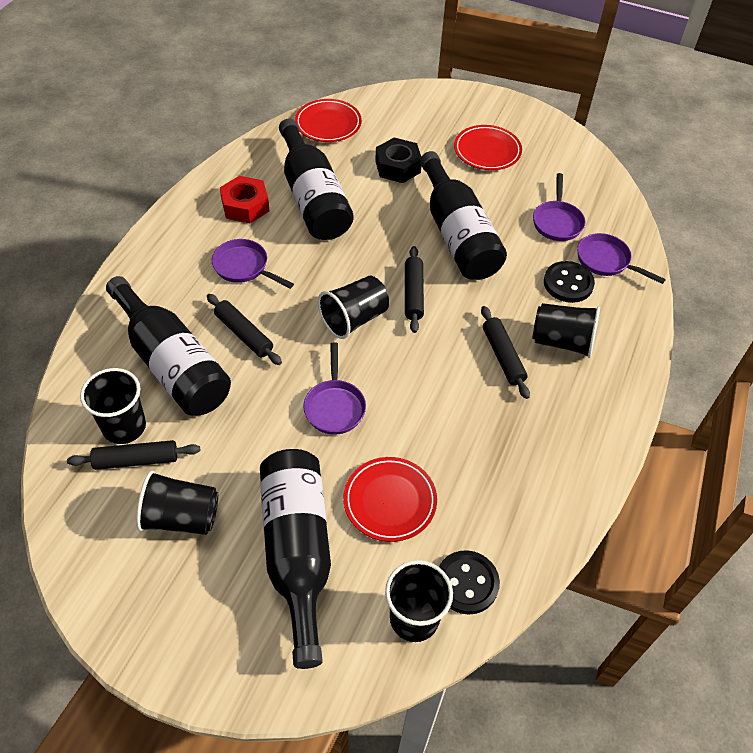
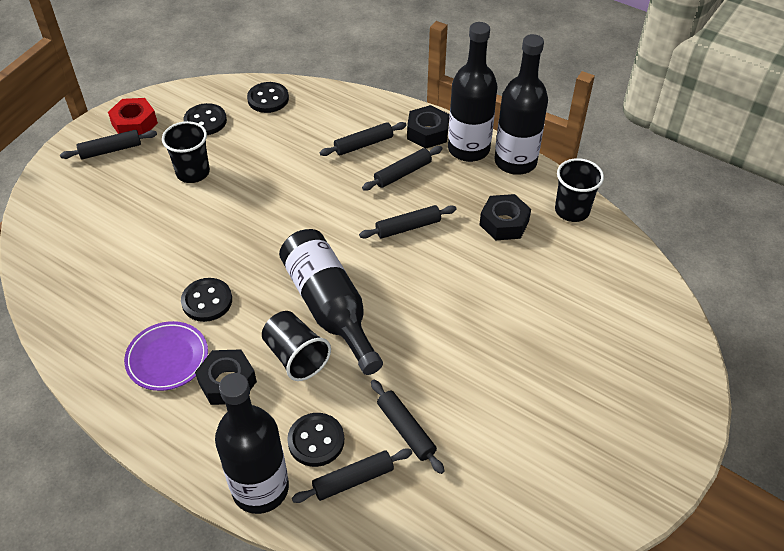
black button: 2 -> 4
black cup: 5 -> 3
black nut: 1 -> 3
black rolling pin: 4 -> 6
purple pan: 4 -> 0
purple plate: 0 -> 1
red plate: 3 -> 0

